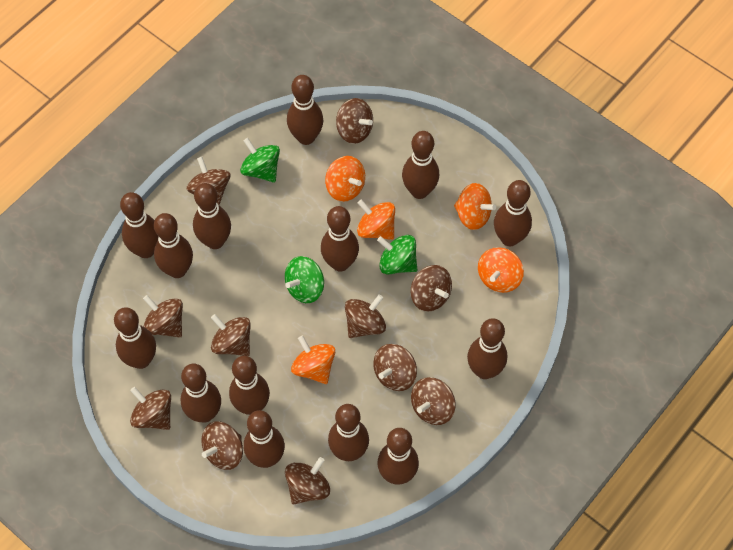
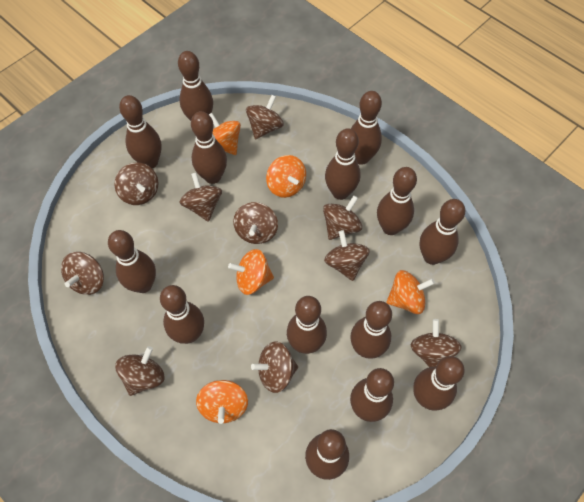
brown spinning top: 11 -> 10
green spinning top: 3 -> 0

